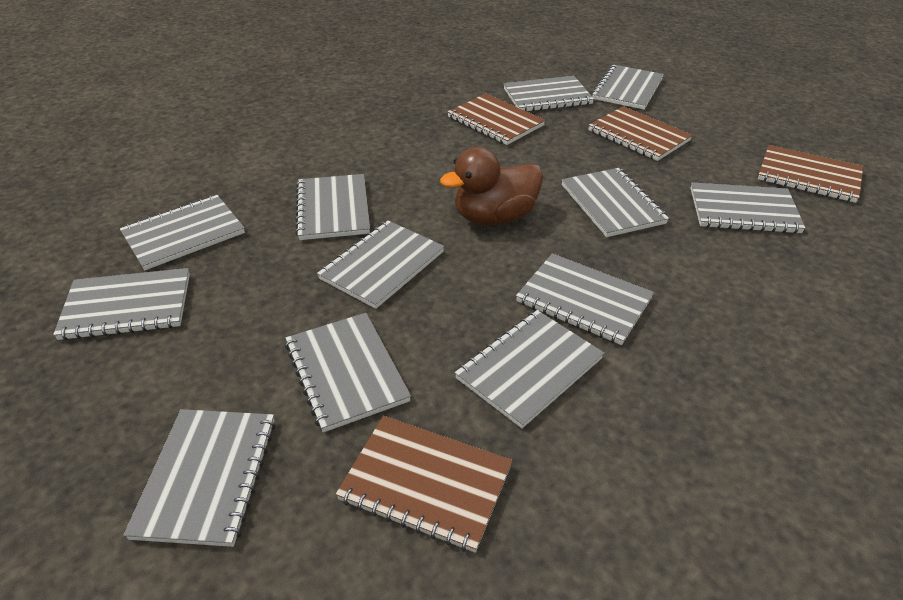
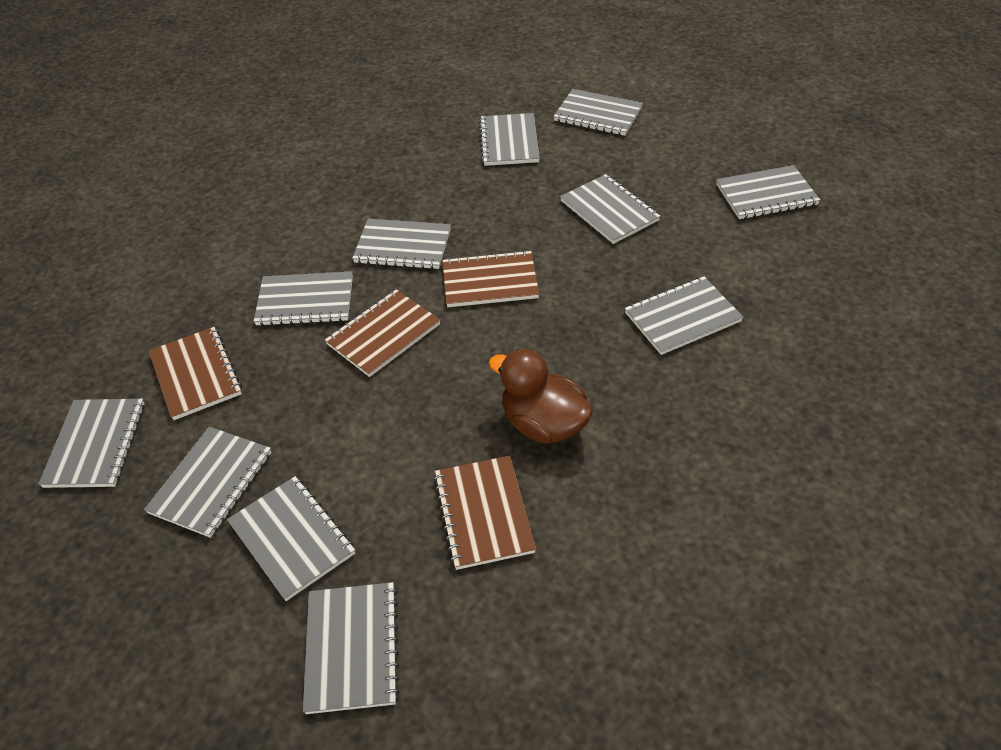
grey notebook: 12 -> 11

